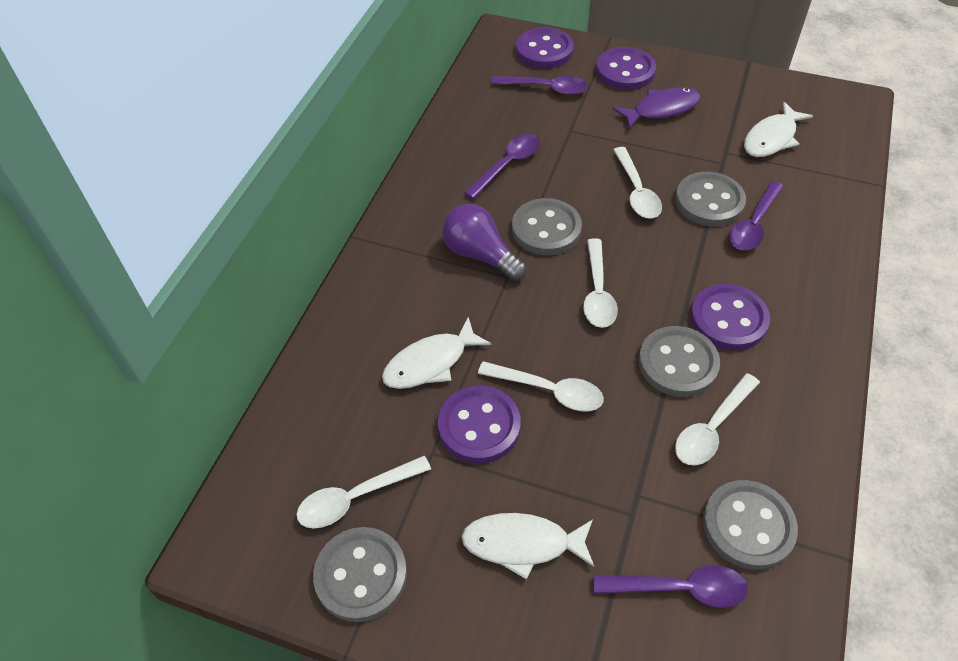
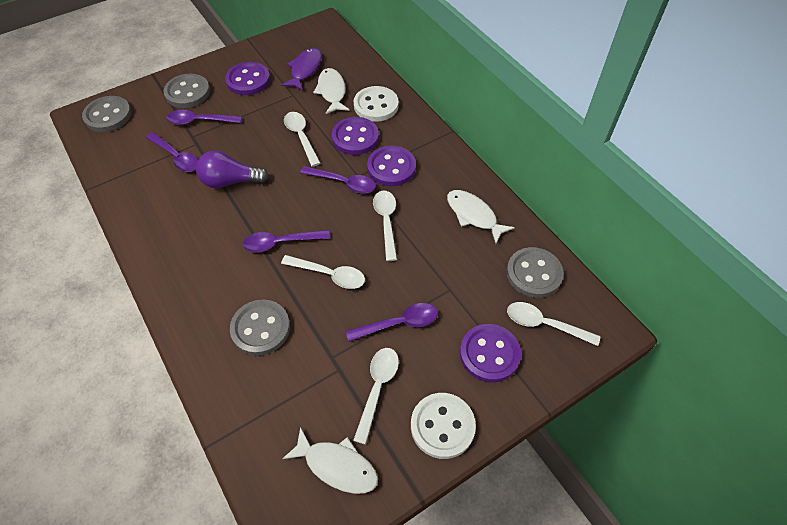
grey button: 5 -> 4
purple spoon: 4 -> 5
white button: 0 -> 2

